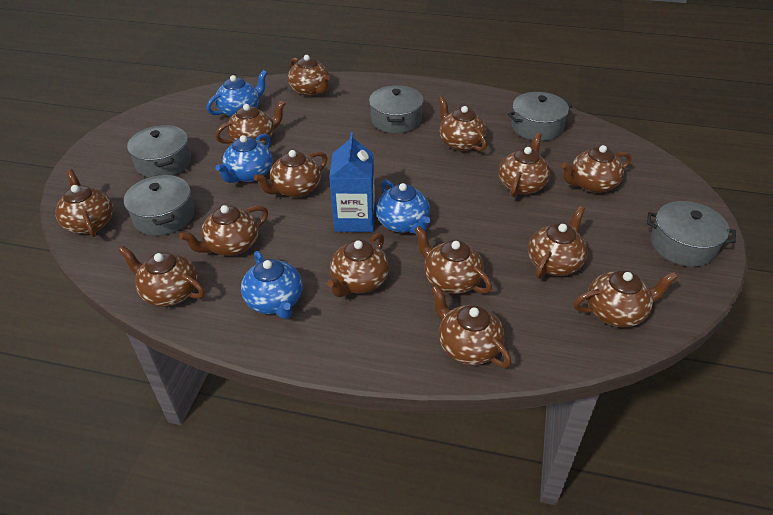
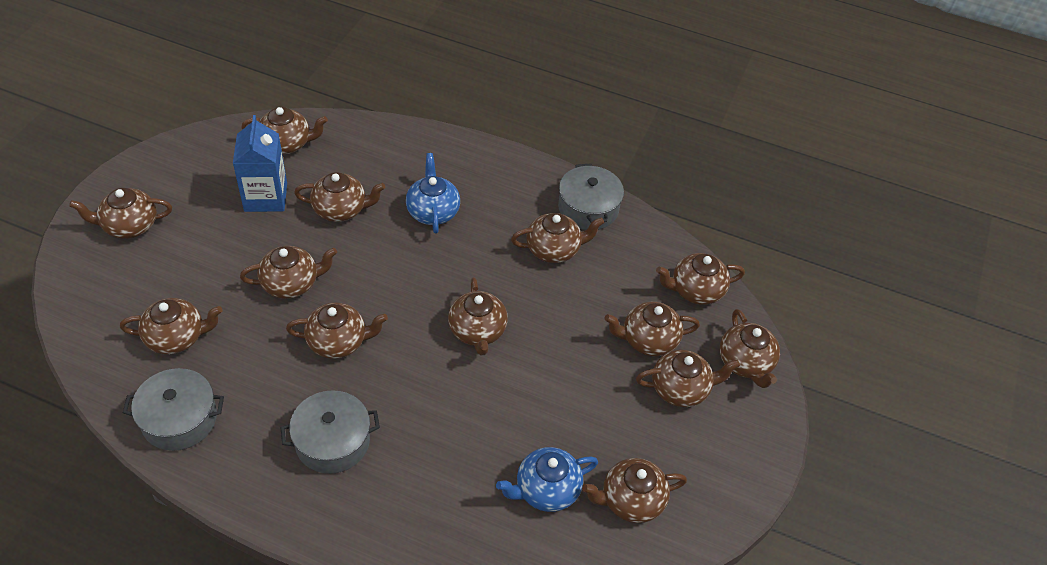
blue teapot: 4 -> 2
brown teapot: 14 -> 13
grey pot: 5 -> 3

